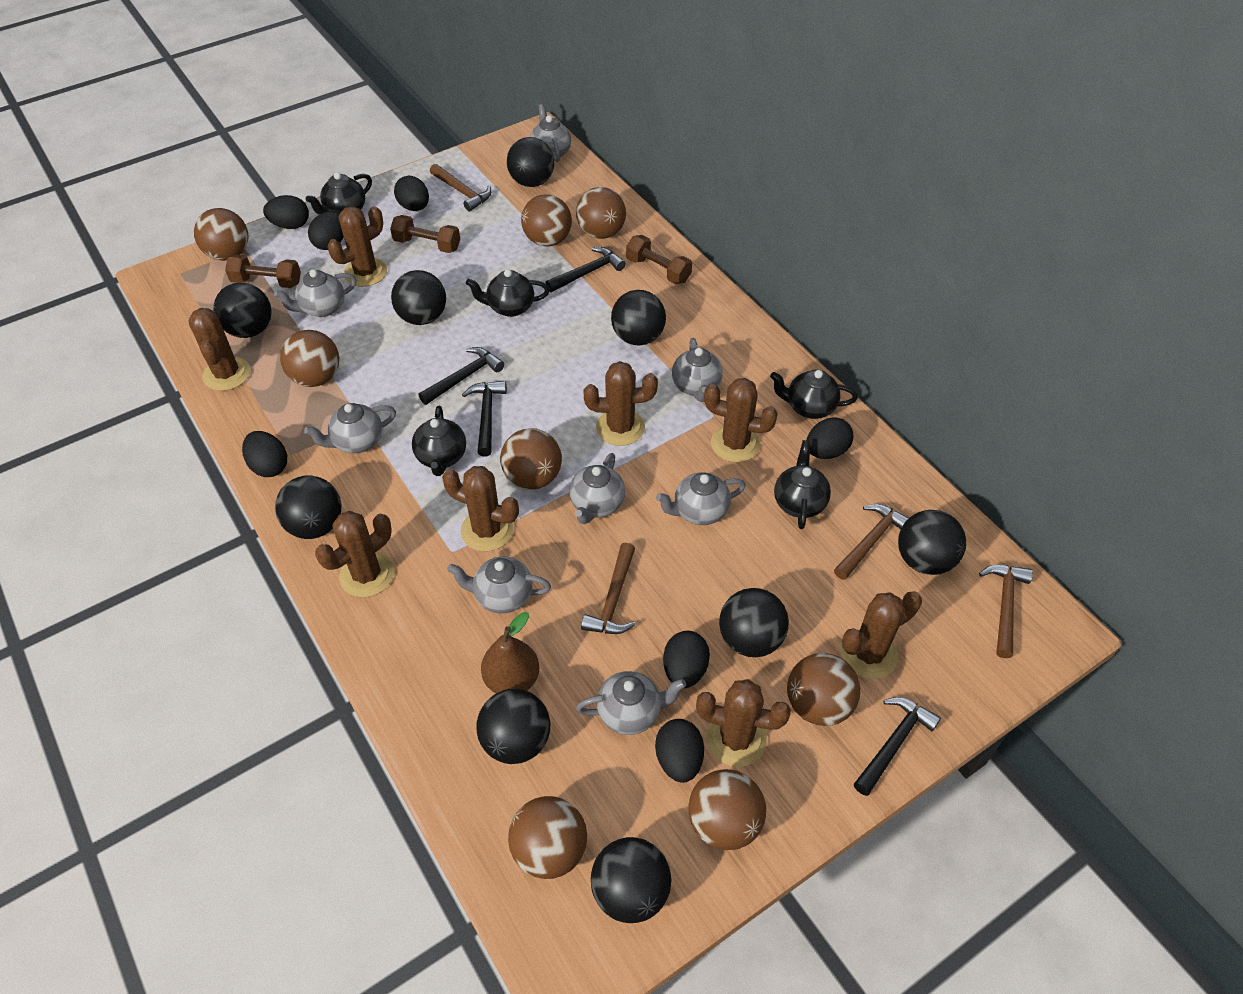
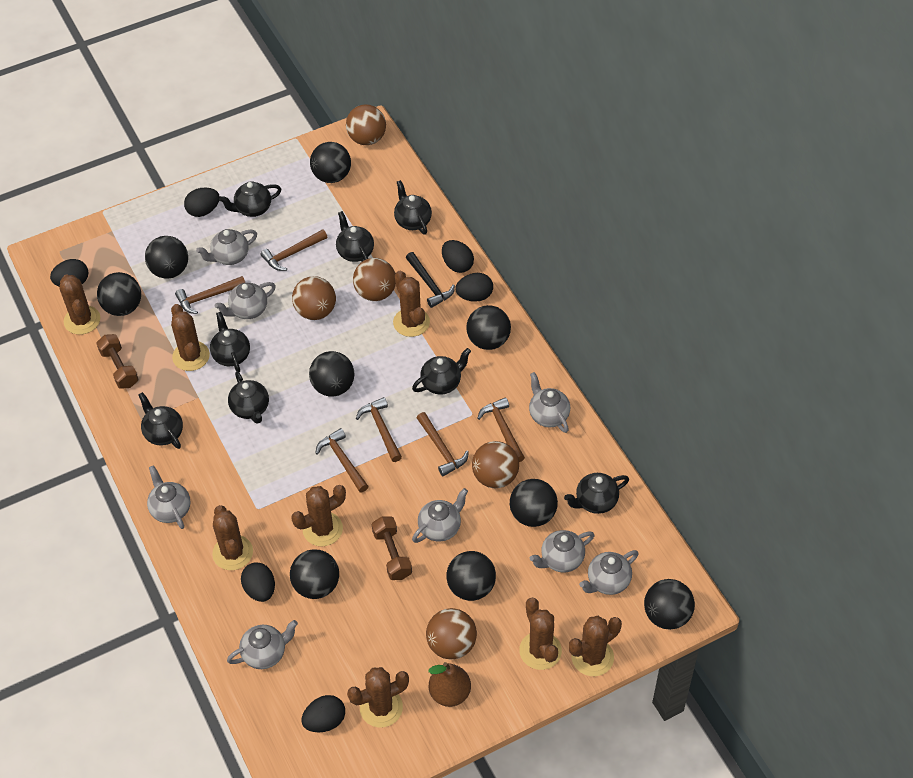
black egg: 7 -> 6
black hammer: 4 -> 1
black teapot: 5 -> 8
brown ball: 8 -> 5
brown dumbbell: 3 -> 2
brown hammer: 4 -> 6

